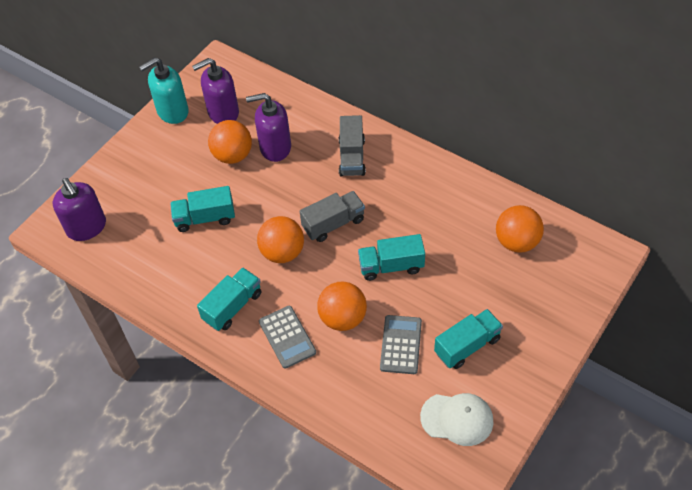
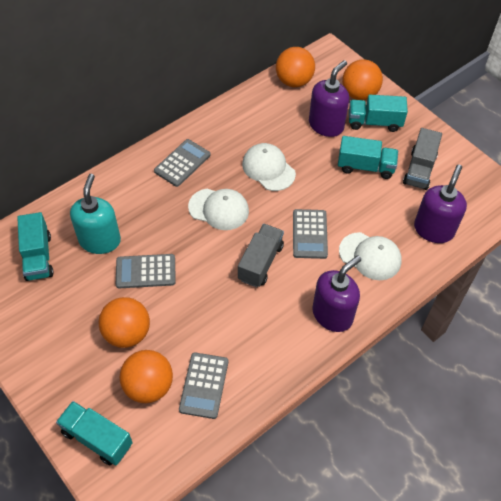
grey calculator: 2 -> 4
white cap: 1 -> 3

